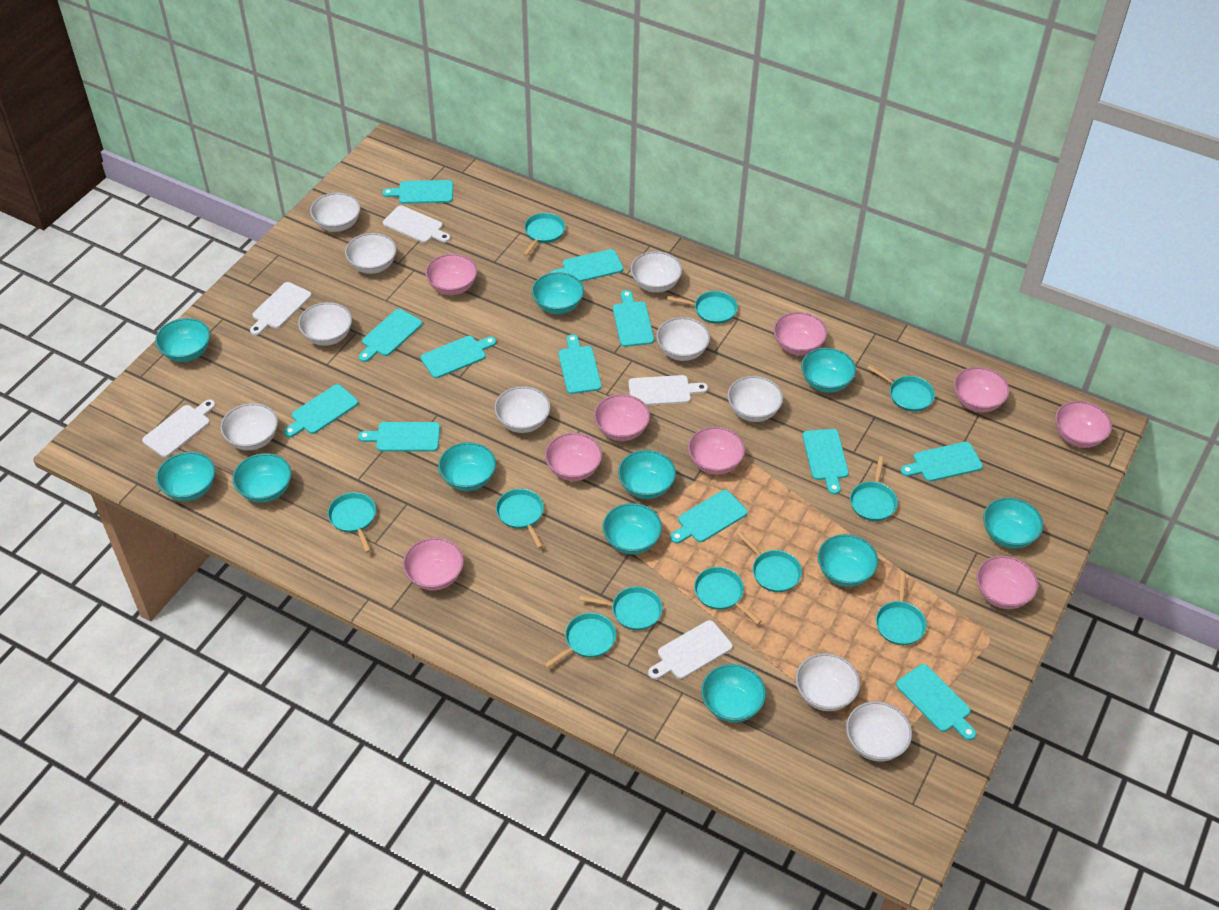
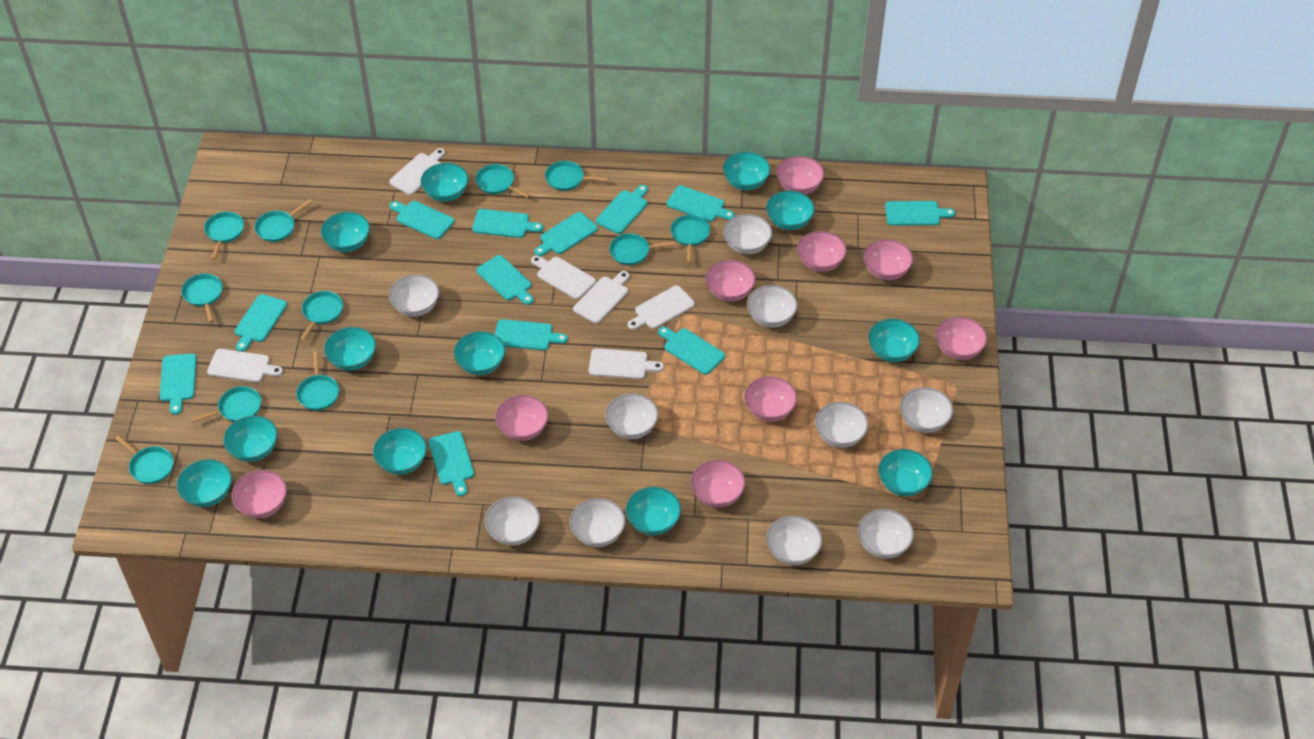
turquoise bowl: 11 -> 12
white cutting board: 5 -> 6

